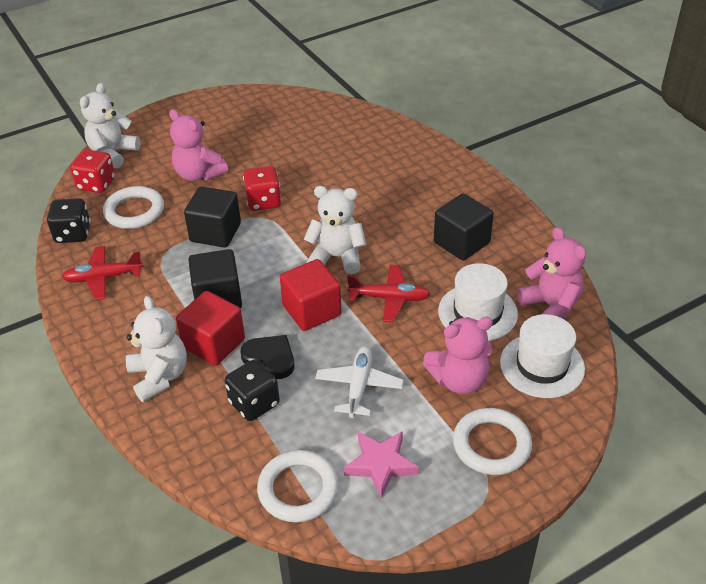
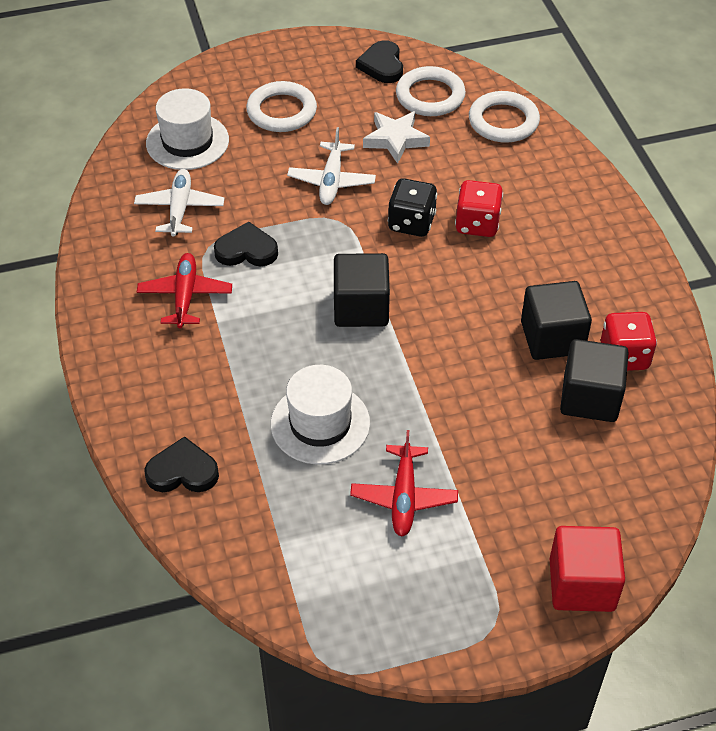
black dice: 2 -> 1
black heart: 1 -> 3
pink star: 1 -> 0
pink teddy bear: 3 -> 0
red cube: 2 -> 1
white plane: 1 -> 2
white star: 0 -> 1
white teddy bear: 3 -> 0

